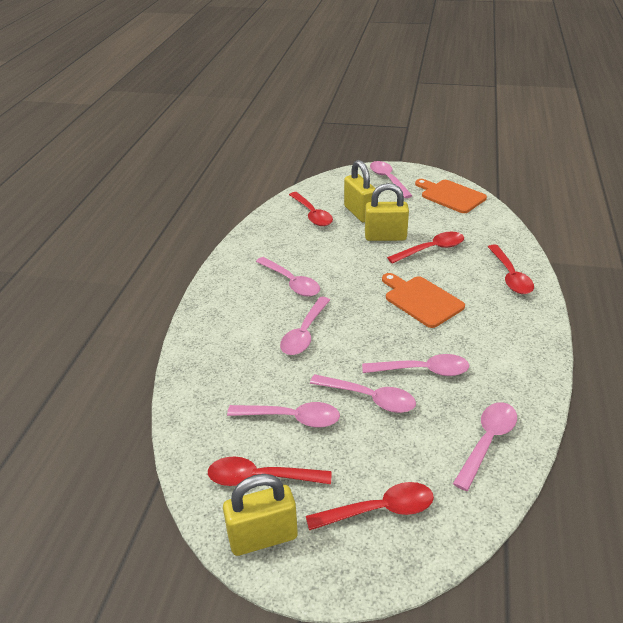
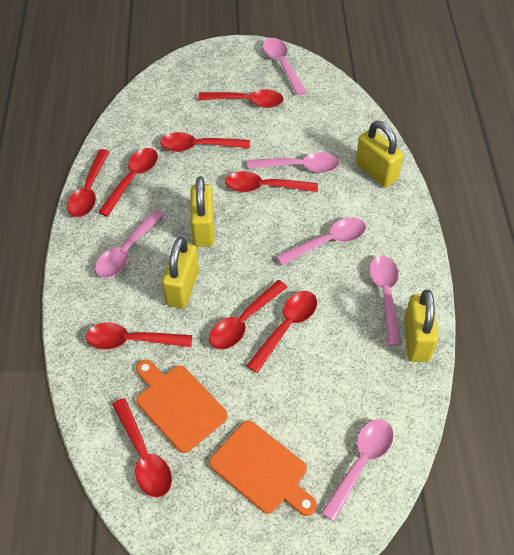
pink spoon: 7 -> 6
red spoon: 5 -> 9
yellow padlock: 3 -> 4

